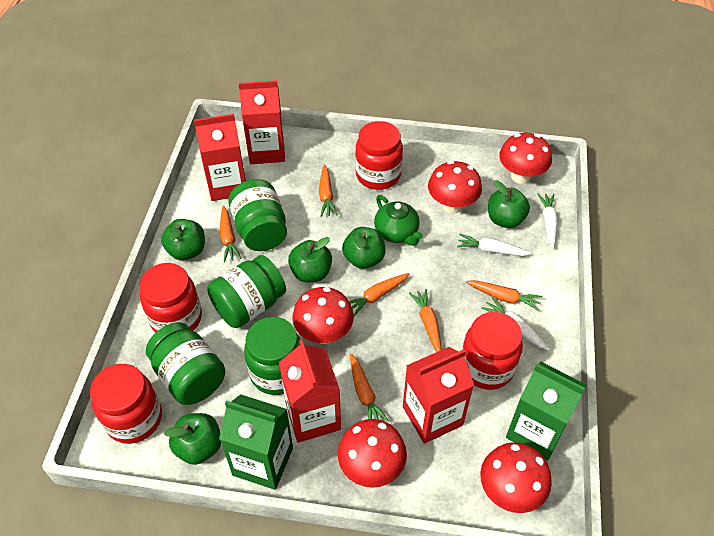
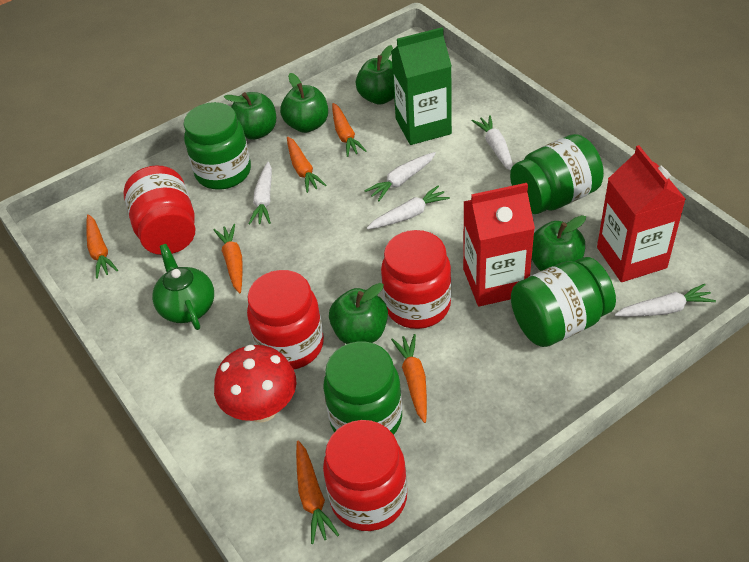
green carton: 2 -> 1
red carton: 4 -> 2
red mushroom: 5 -> 1
white carrot: 3 -> 5

